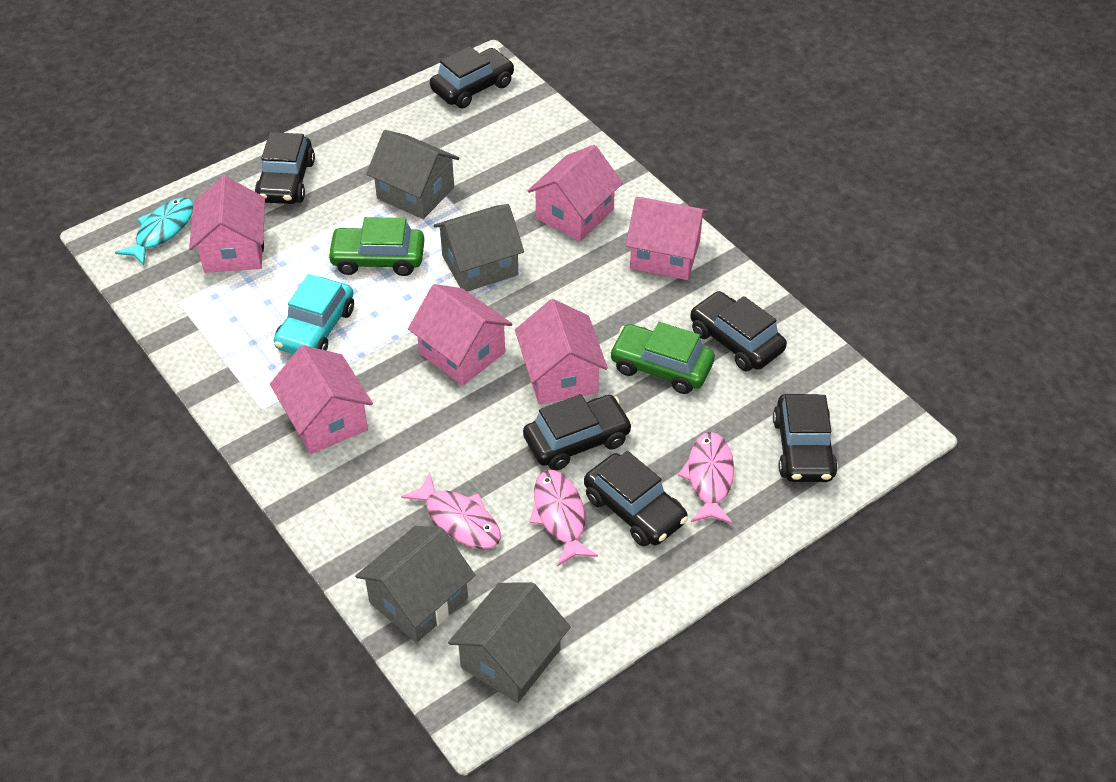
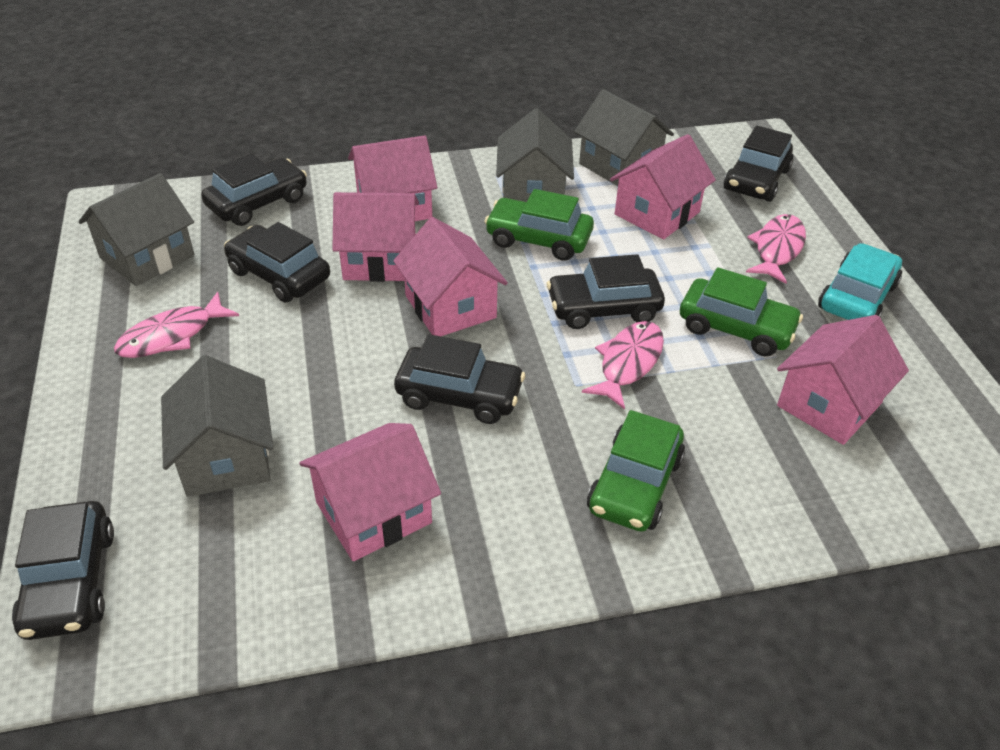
green car: 2 -> 3
turquoise fish: 1 -> 0

